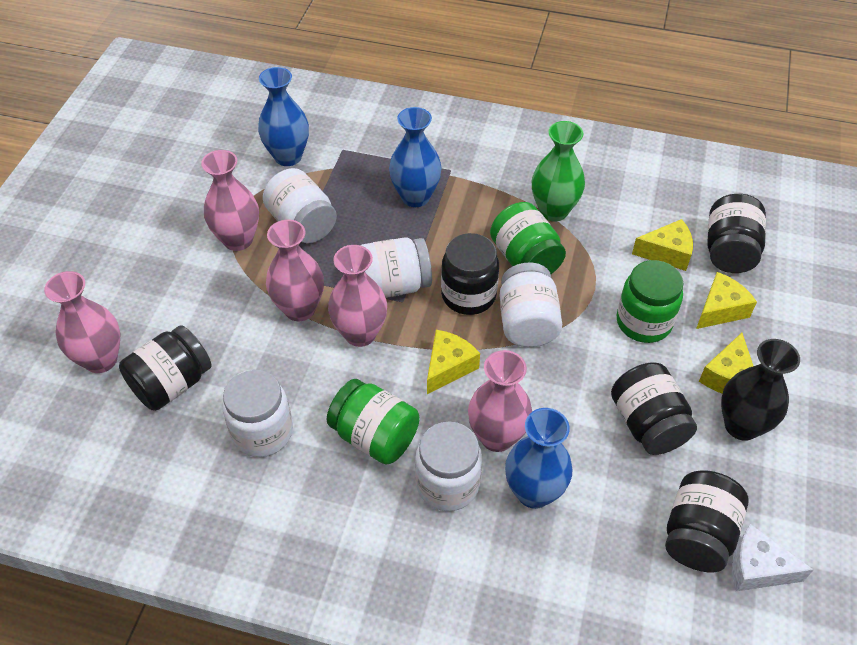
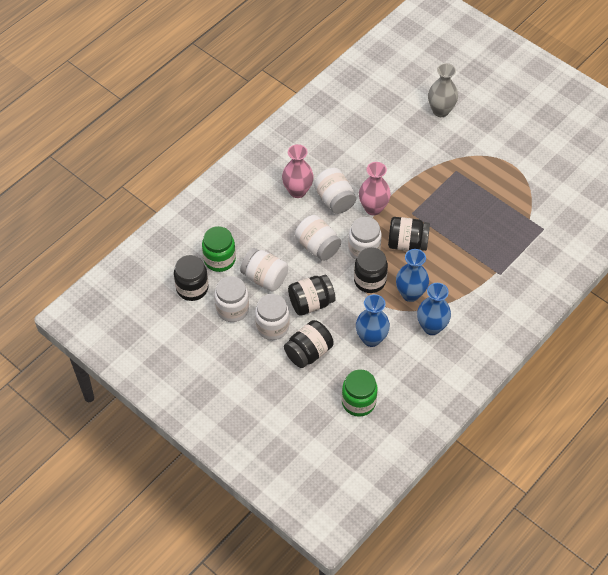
black vase: 1 -> 0
green jar: 3 -> 2
green vase: 1 -> 0
grey vase: 0 -> 1
pink vase: 5 -> 2
white cheese: 1 -> 0
white jar: 5 -> 6
yellow cheese: 4 -> 0

